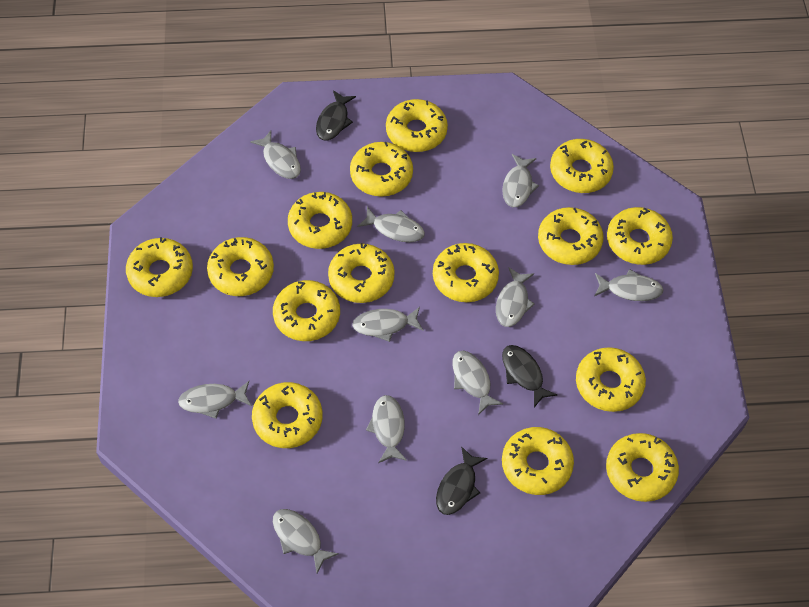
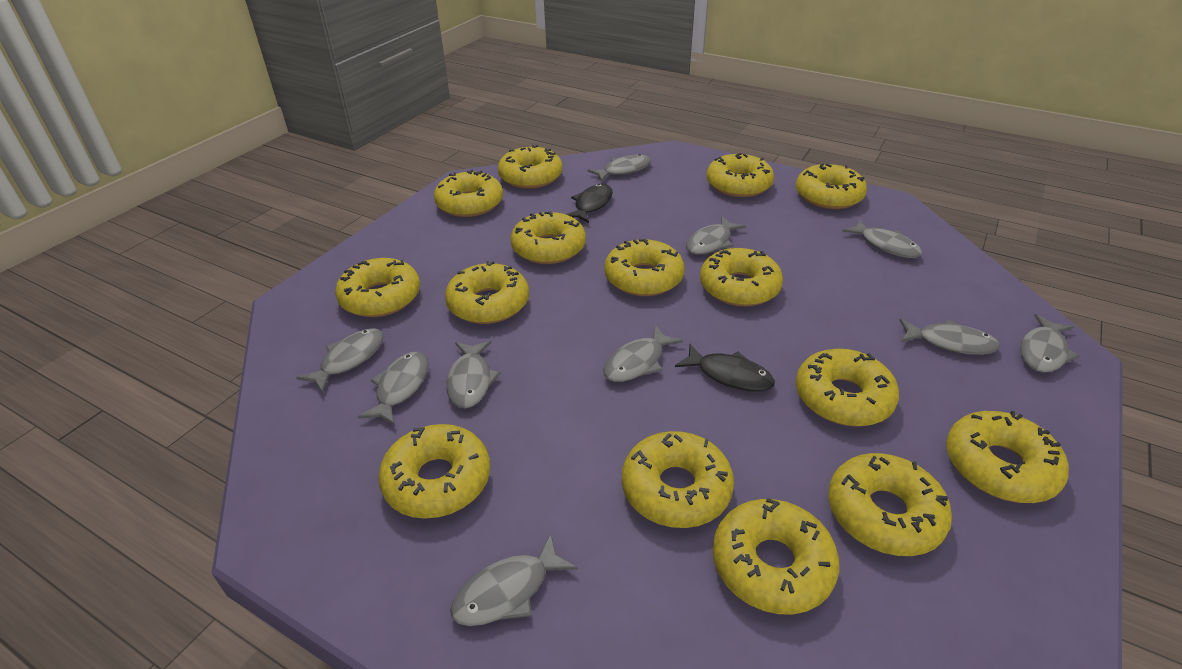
black fish: 3 -> 2

